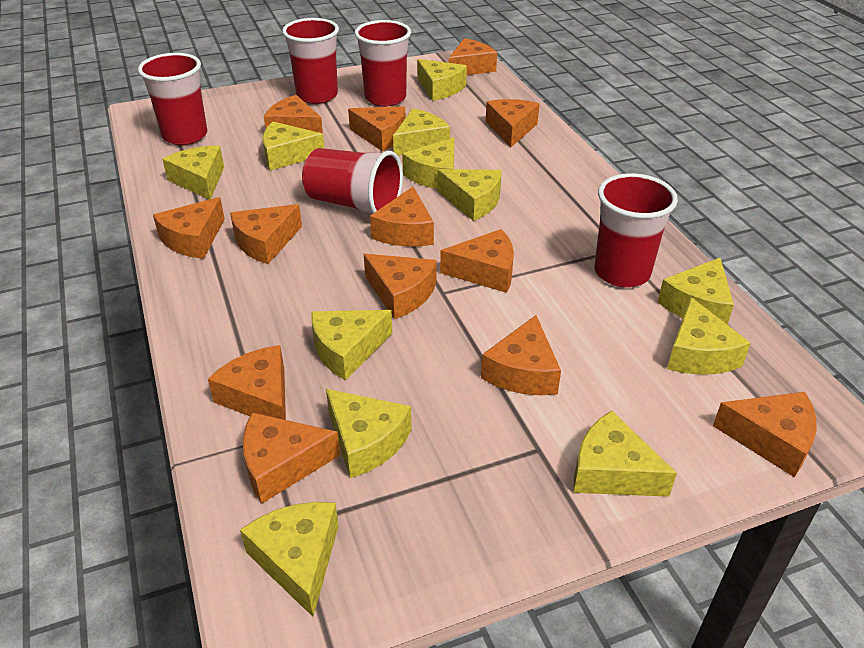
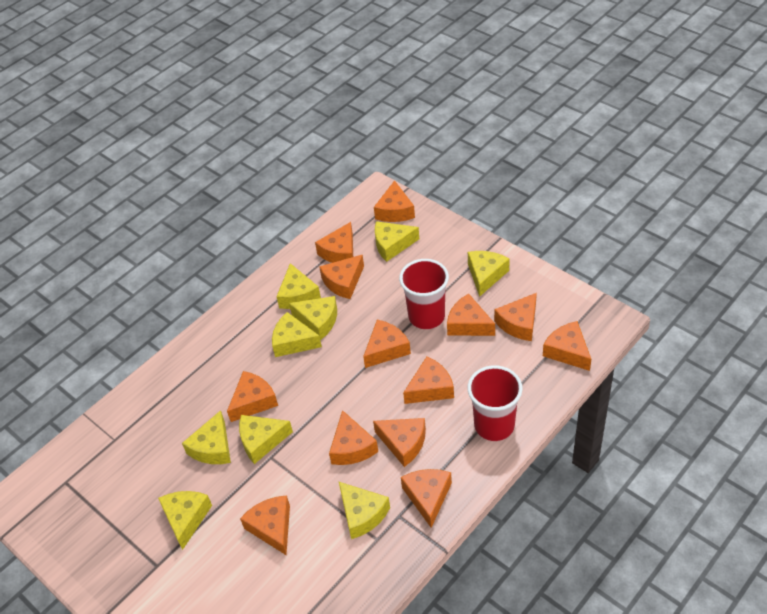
red cup: 5 -> 2
yellow cheese: 12 -> 9

